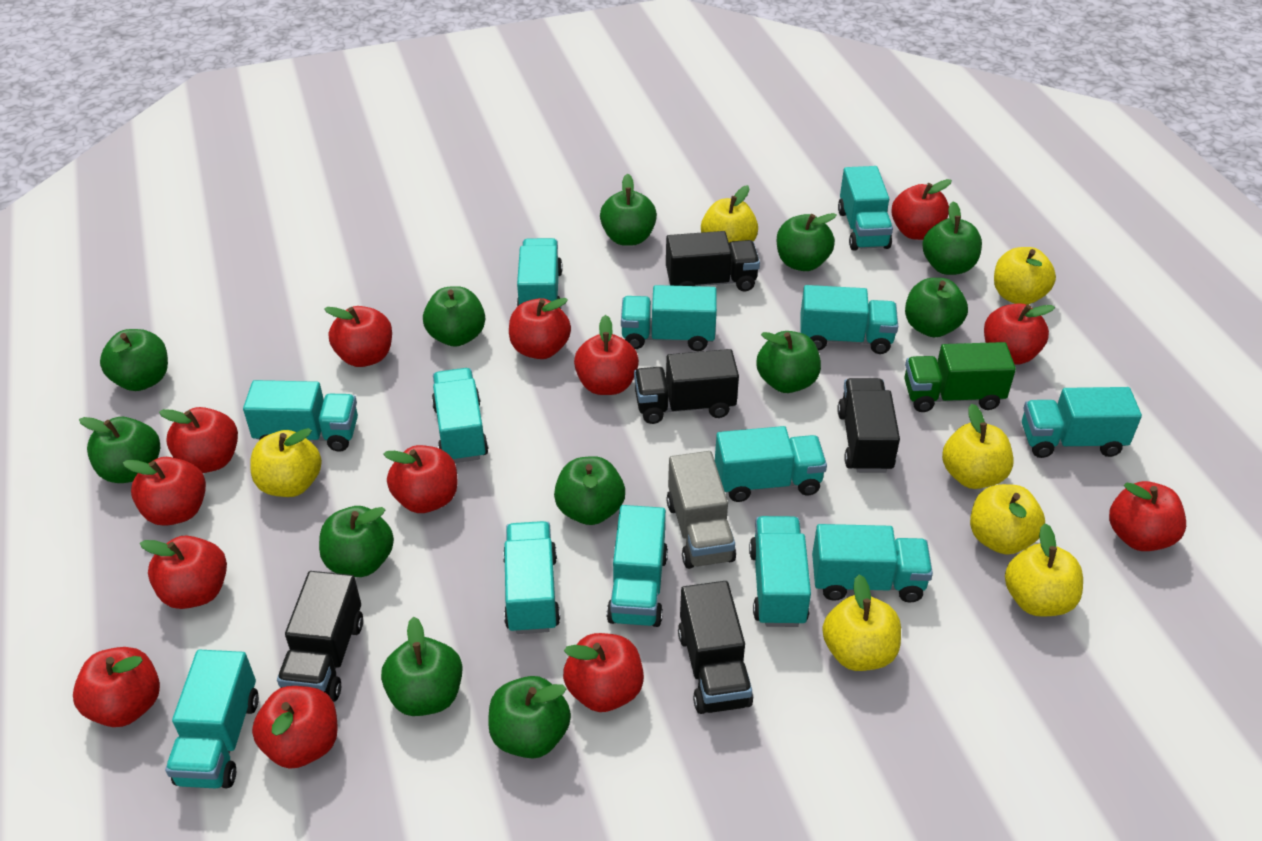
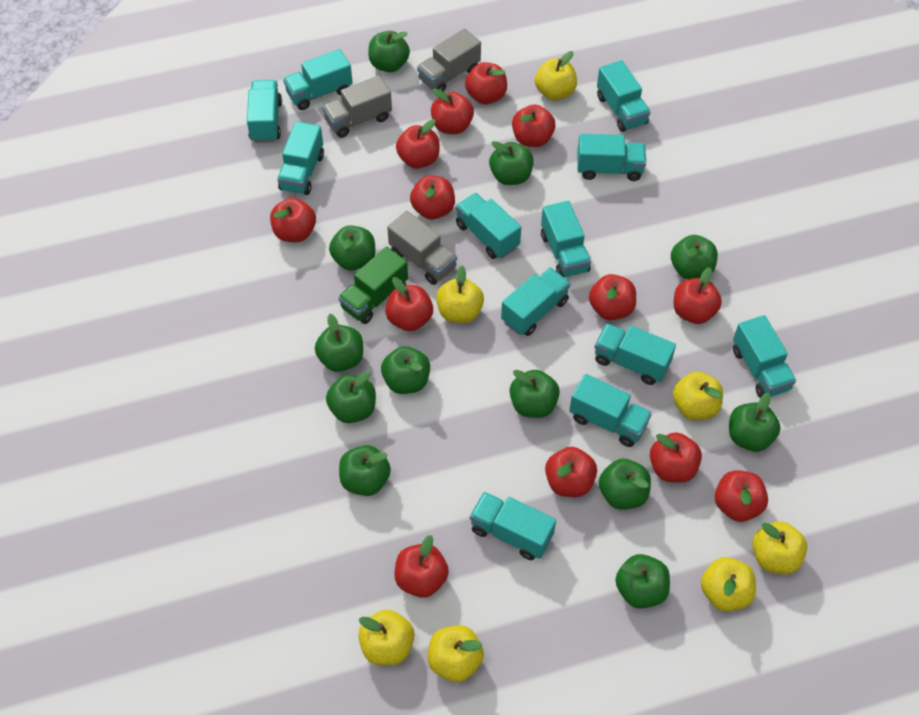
black truck: 5 -> 0
grey truck: 1 -> 3
turquoise truck: 13 -> 12

